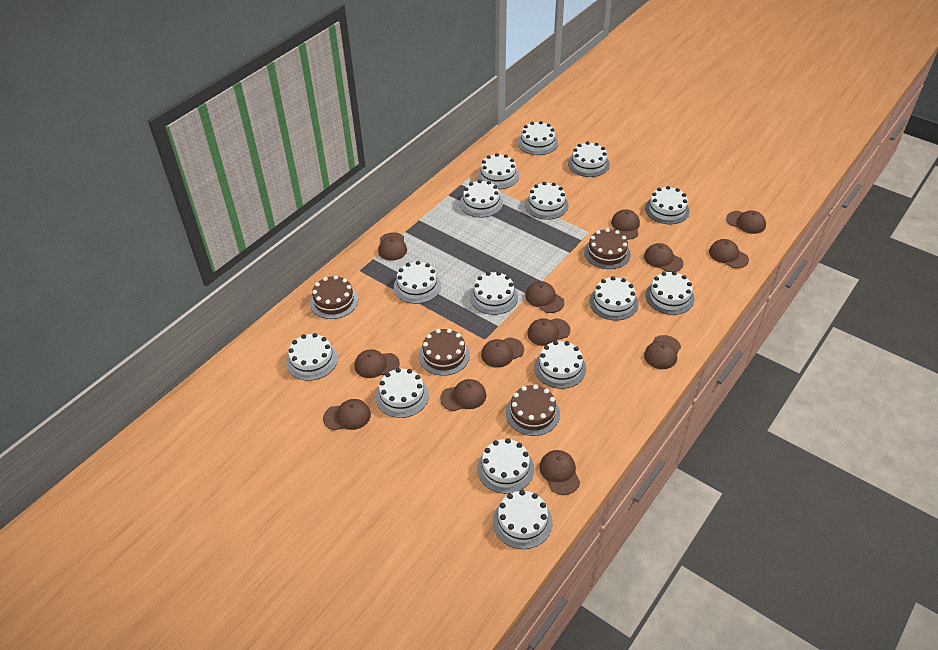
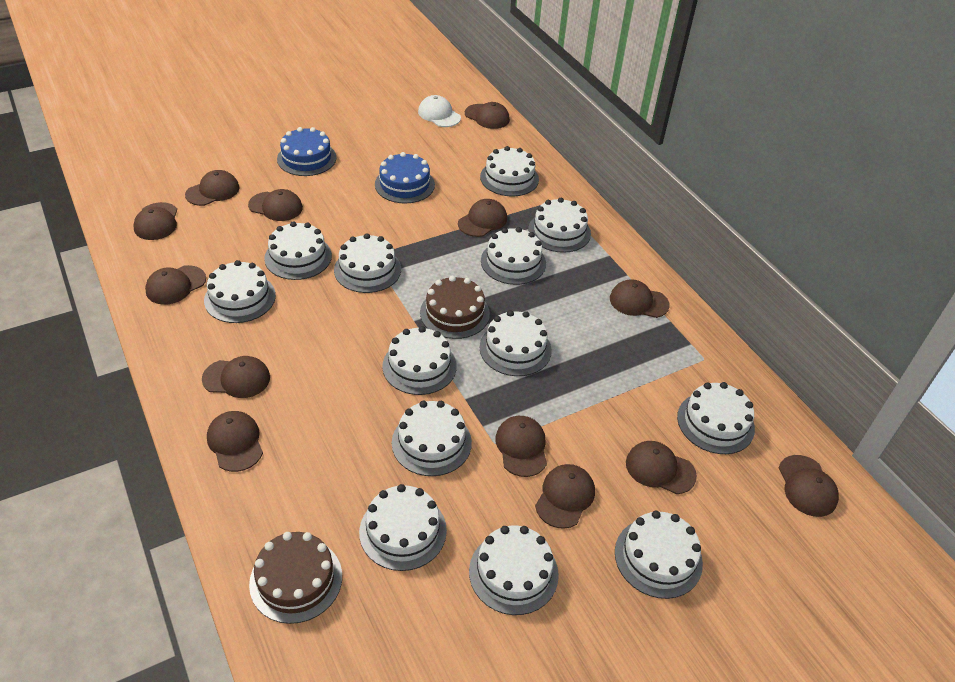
blue cake: 0 -> 2
brown cake: 4 -> 2
white cake: 15 -> 13
white cap: 0 -> 1

